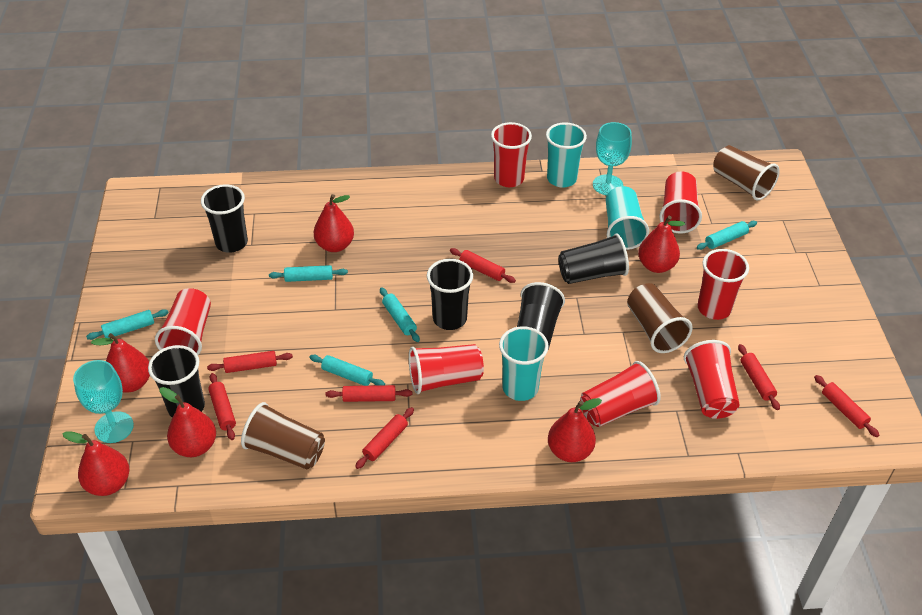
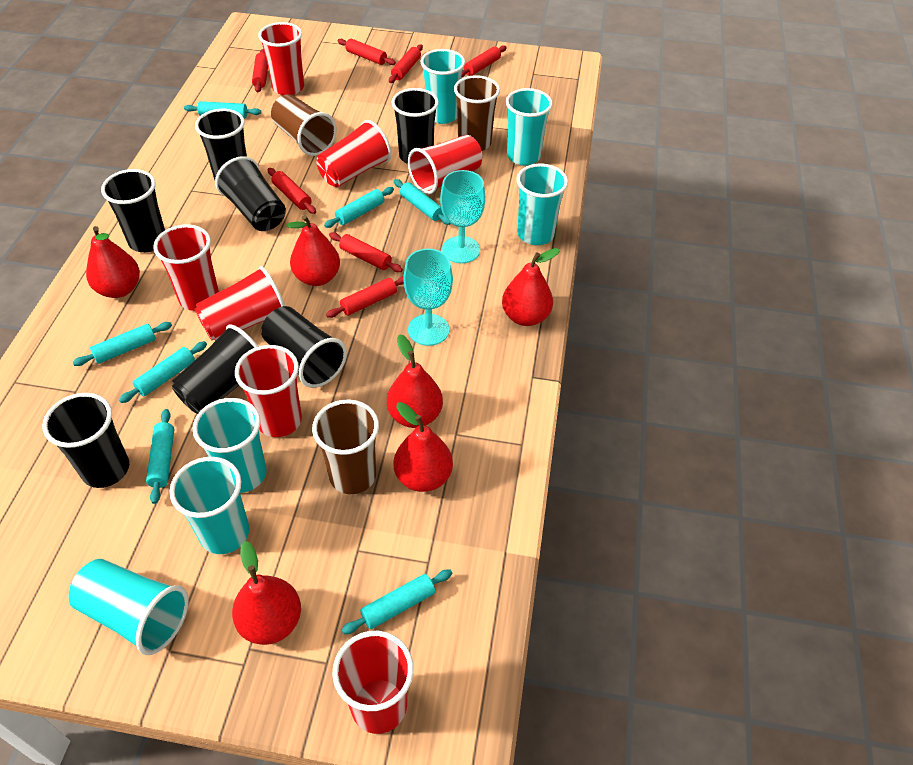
black cup: 5 -> 7
turquoise cup: 3 -> 6
turquoise rolling pin: 5 -> 7

